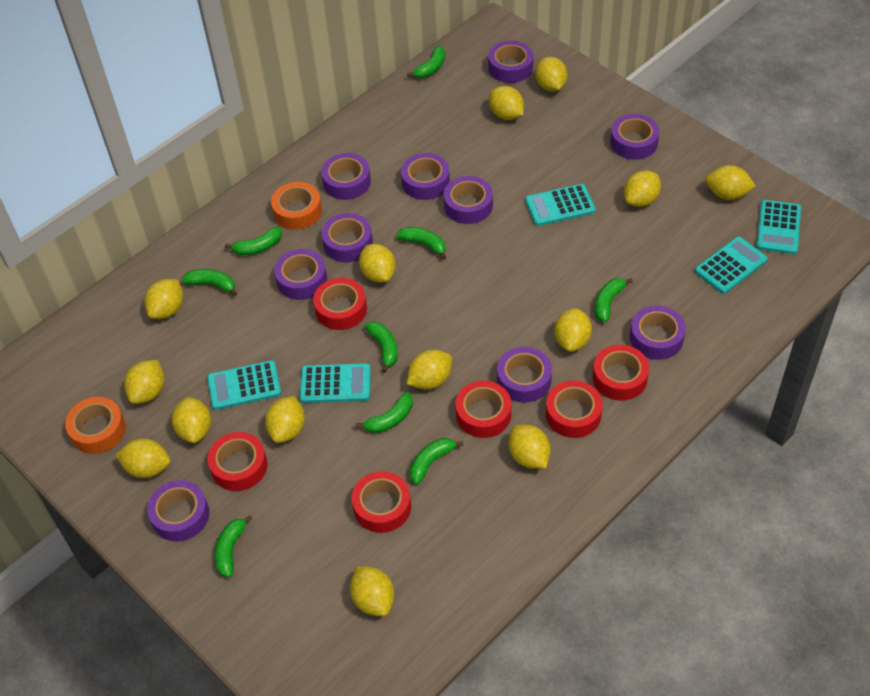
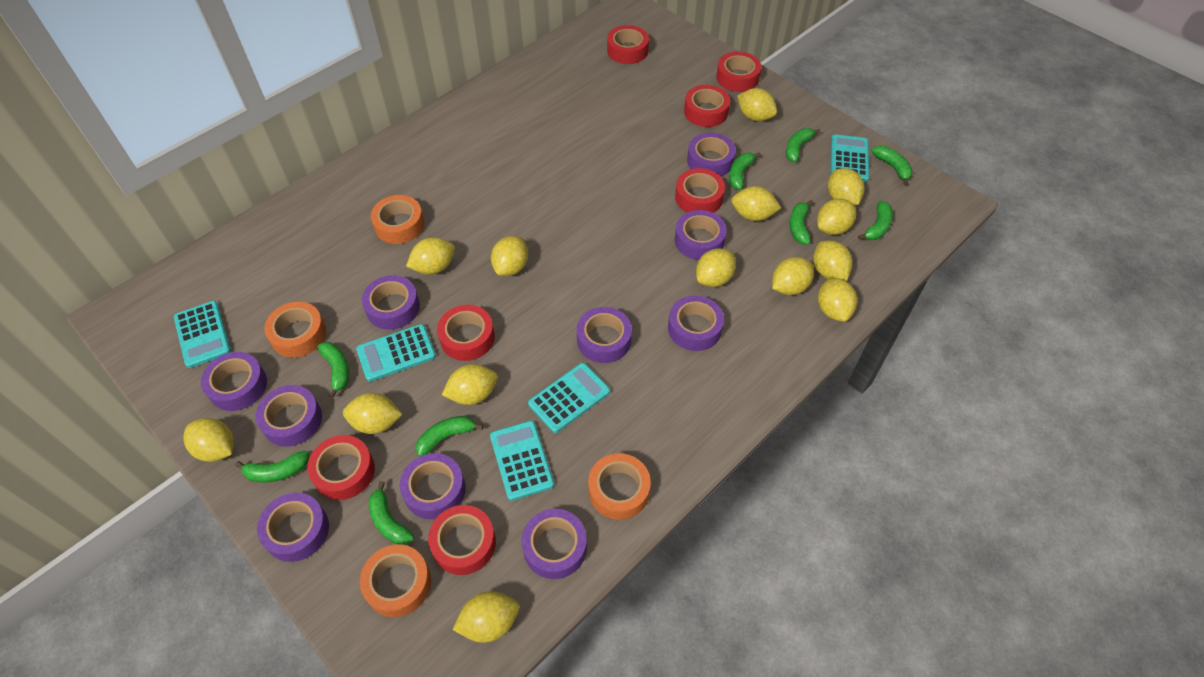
orange tape: 2 -> 4
red tape: 6 -> 7

